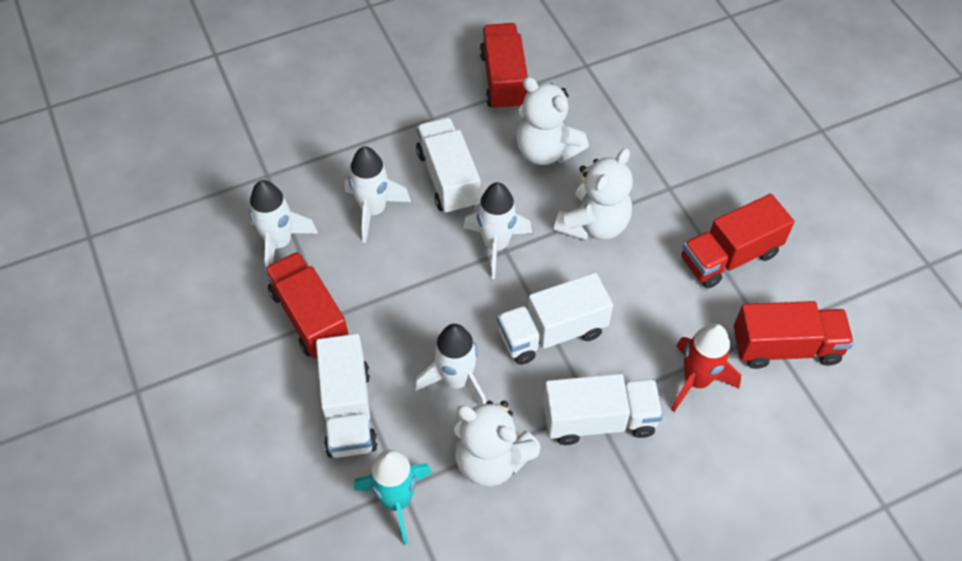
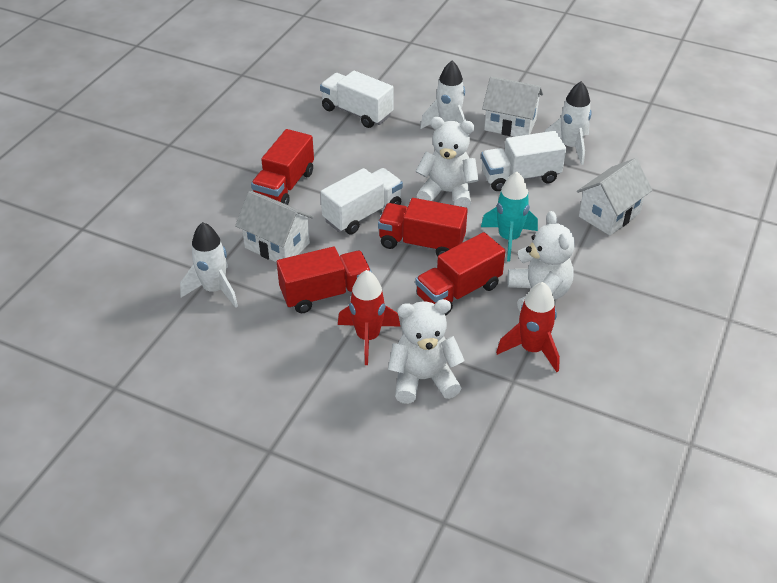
red rocket: 1 -> 2
white house: 0 -> 3
white rocket: 4 -> 3
white truck: 4 -> 3

